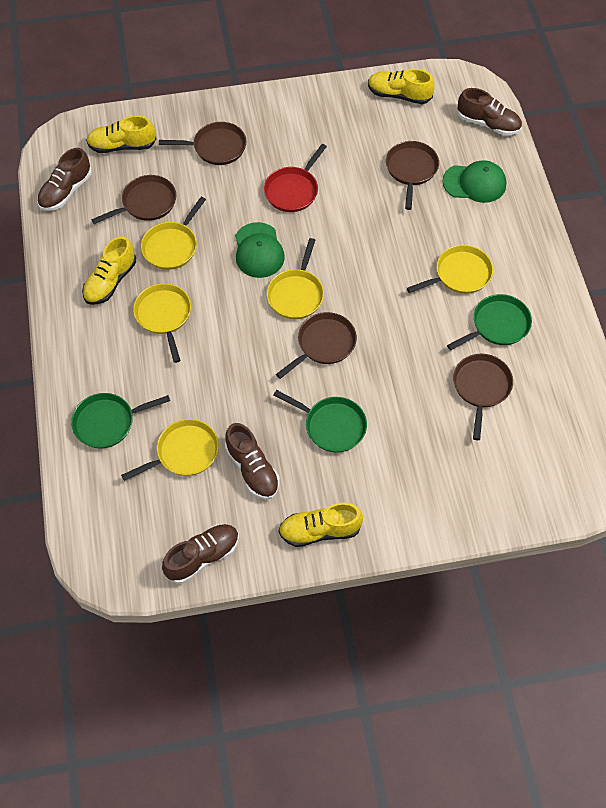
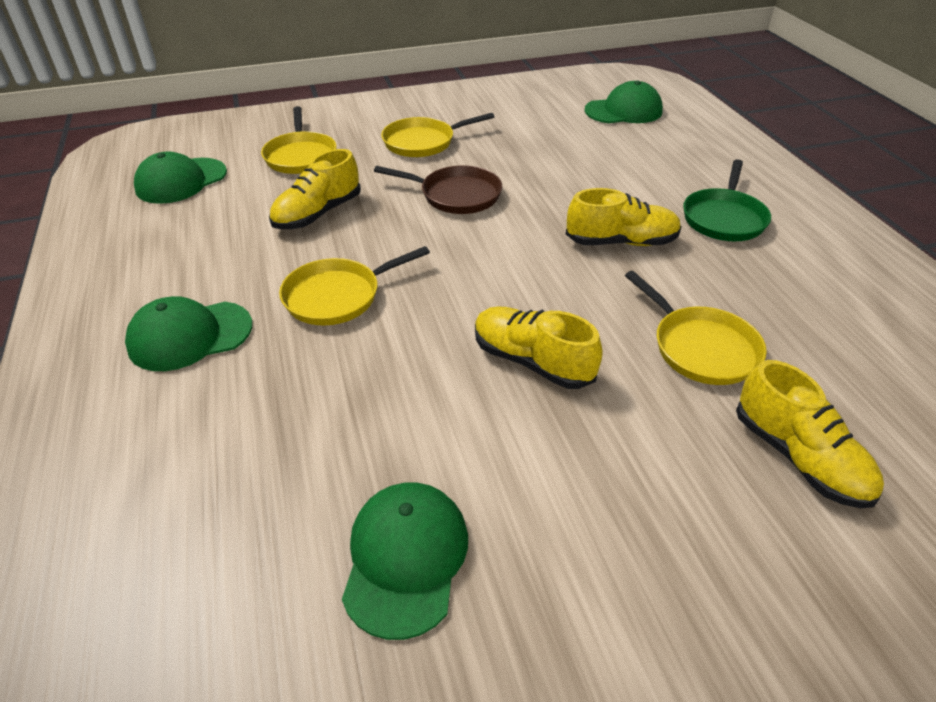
brown pan: 5 -> 1
brown shoe: 4 -> 0
green cap: 2 -> 4
green pan: 3 -> 1
red pan: 1 -> 0
yellow pan: 5 -> 4

